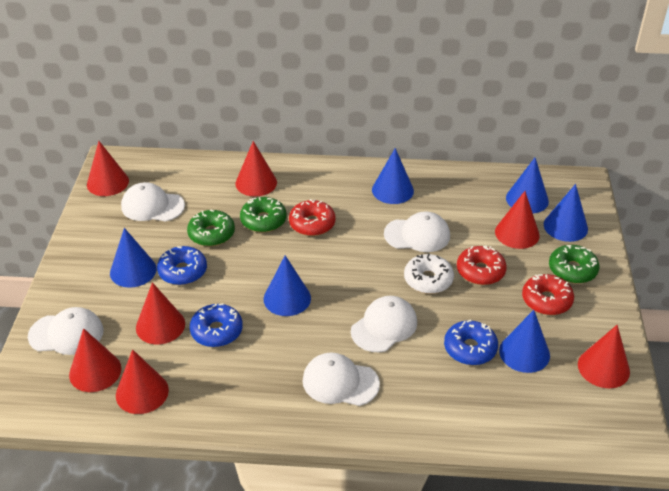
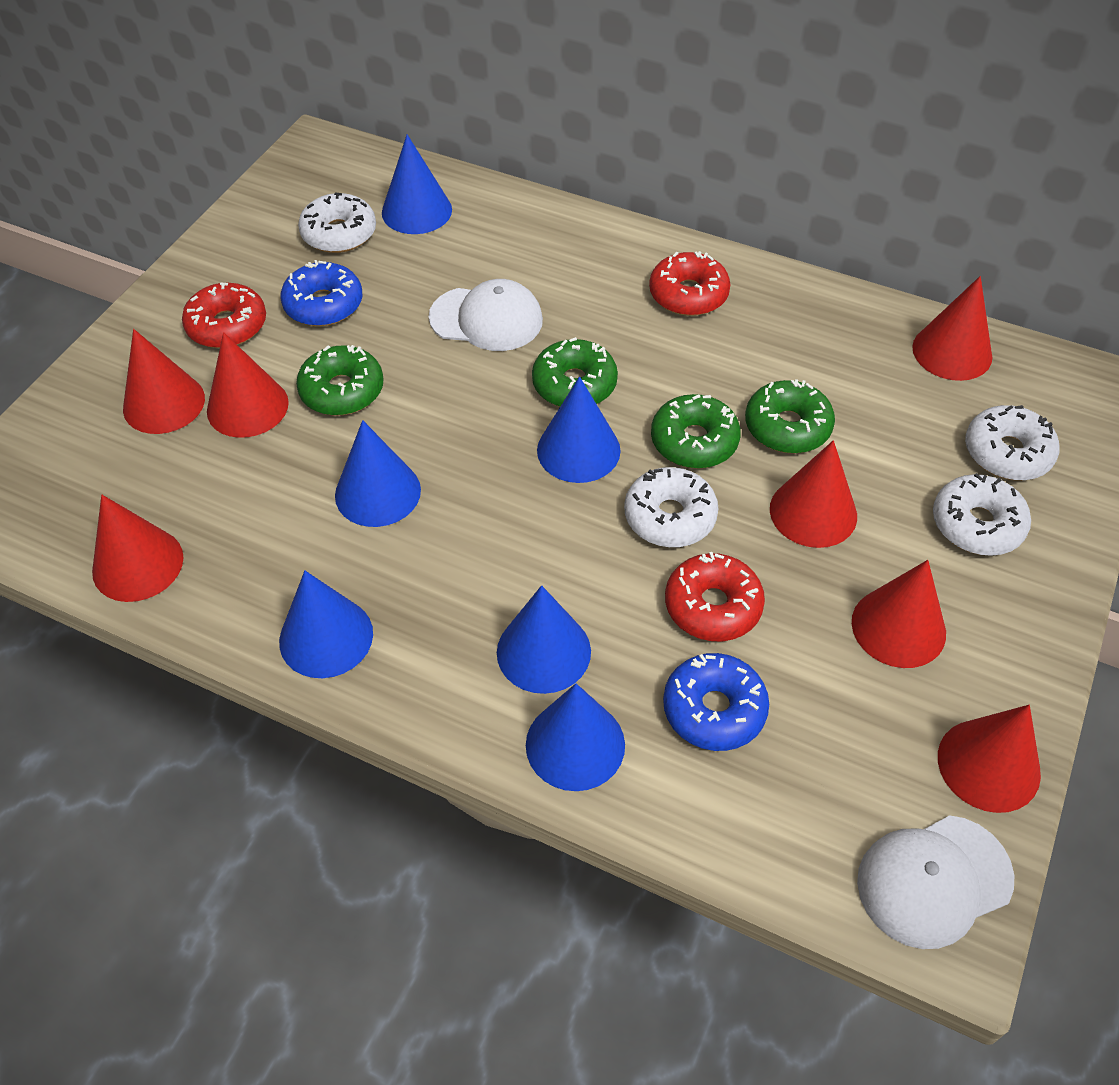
blue donut: 3 -> 2
green donut: 3 -> 4
white cap: 5 -> 2
white donut: 1 -> 4

